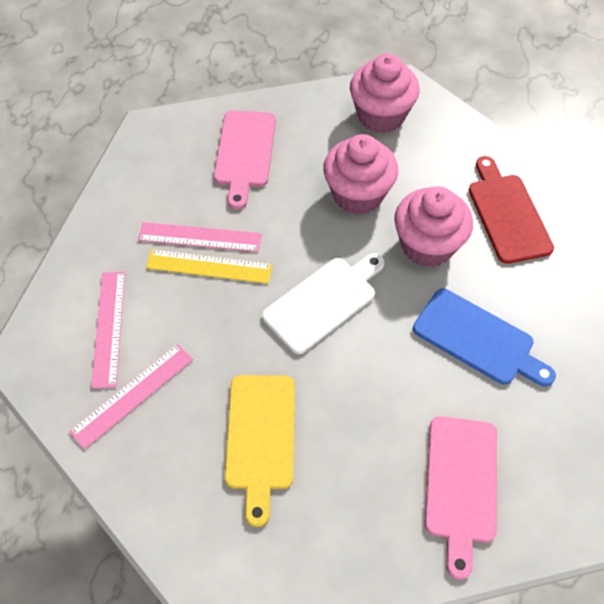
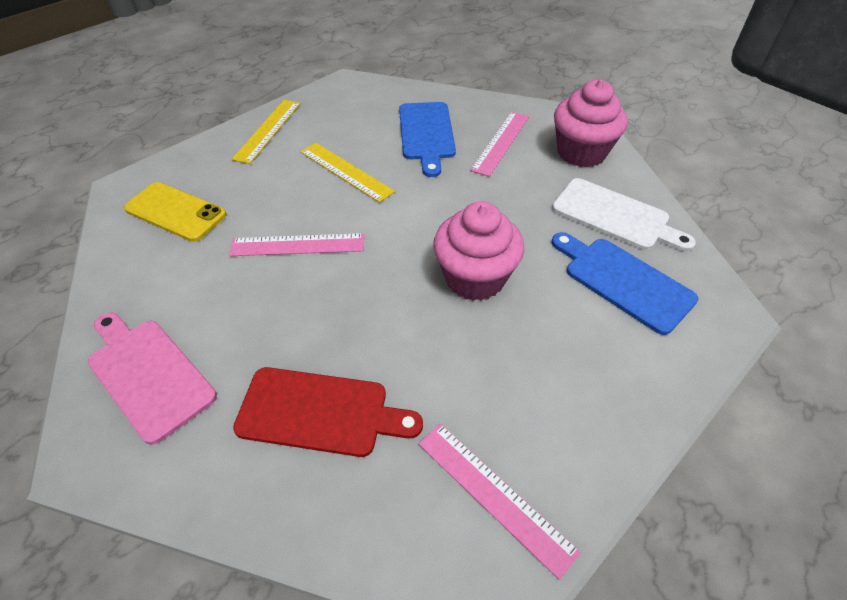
blue cutting board: 1 -> 2
pink cupcake: 3 -> 2
pink cutting board: 2 -> 1
yellow cutting board: 1 -> 0
yellow phone: 0 -> 1
yellow ruler: 1 -> 2

